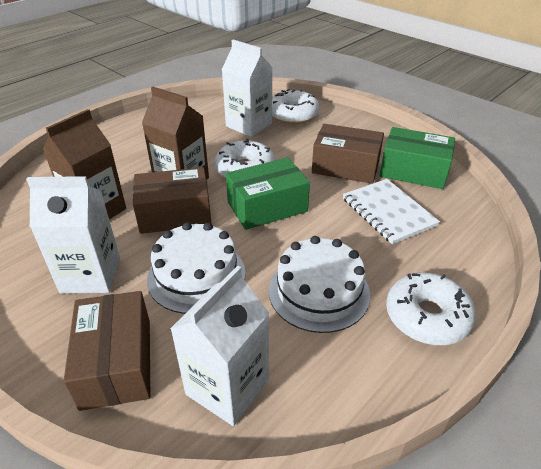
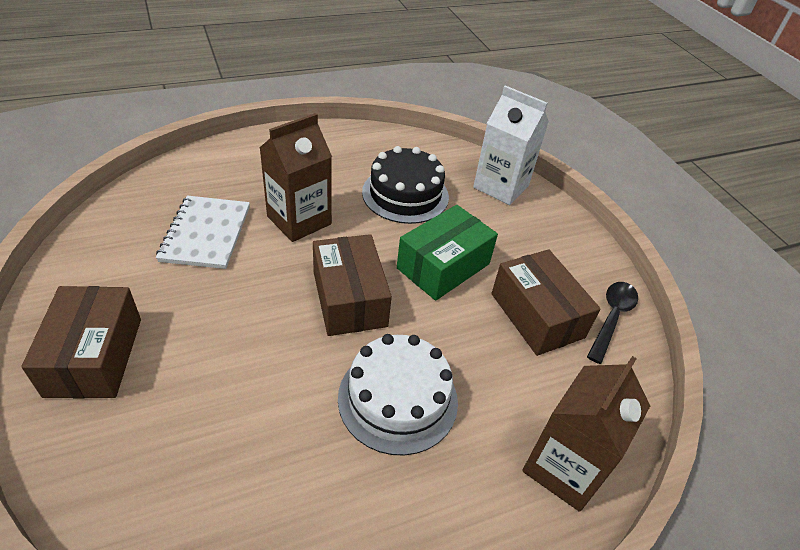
black cake: 0 -> 1
black spoon: 0 -> 1
green box: 2 -> 1
white cake: 2 -> 1
white carton: 3 -> 1
white donut: 3 -> 0

